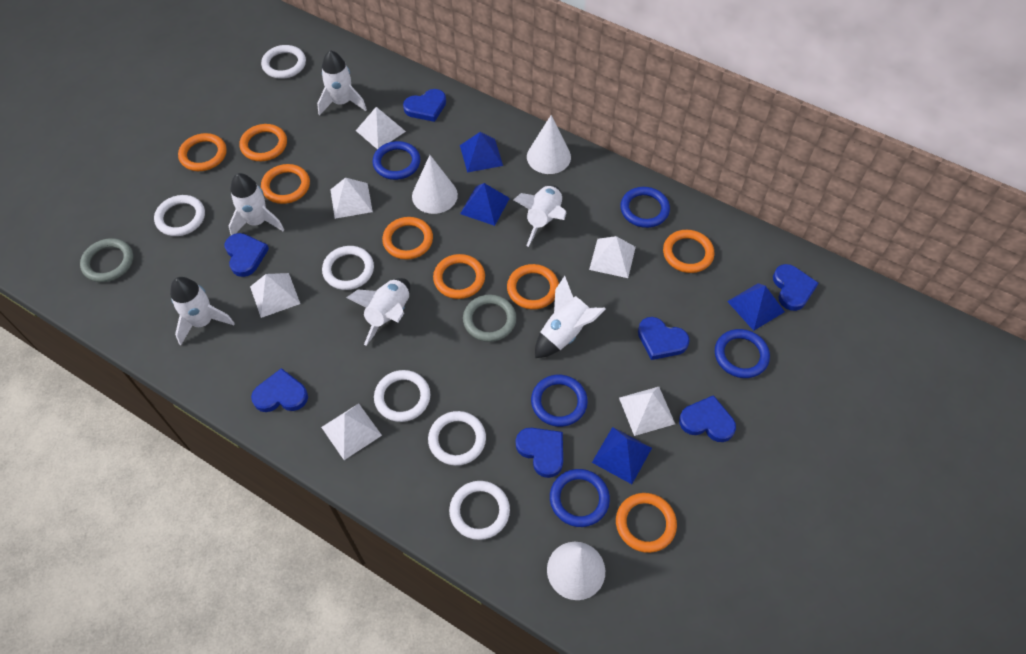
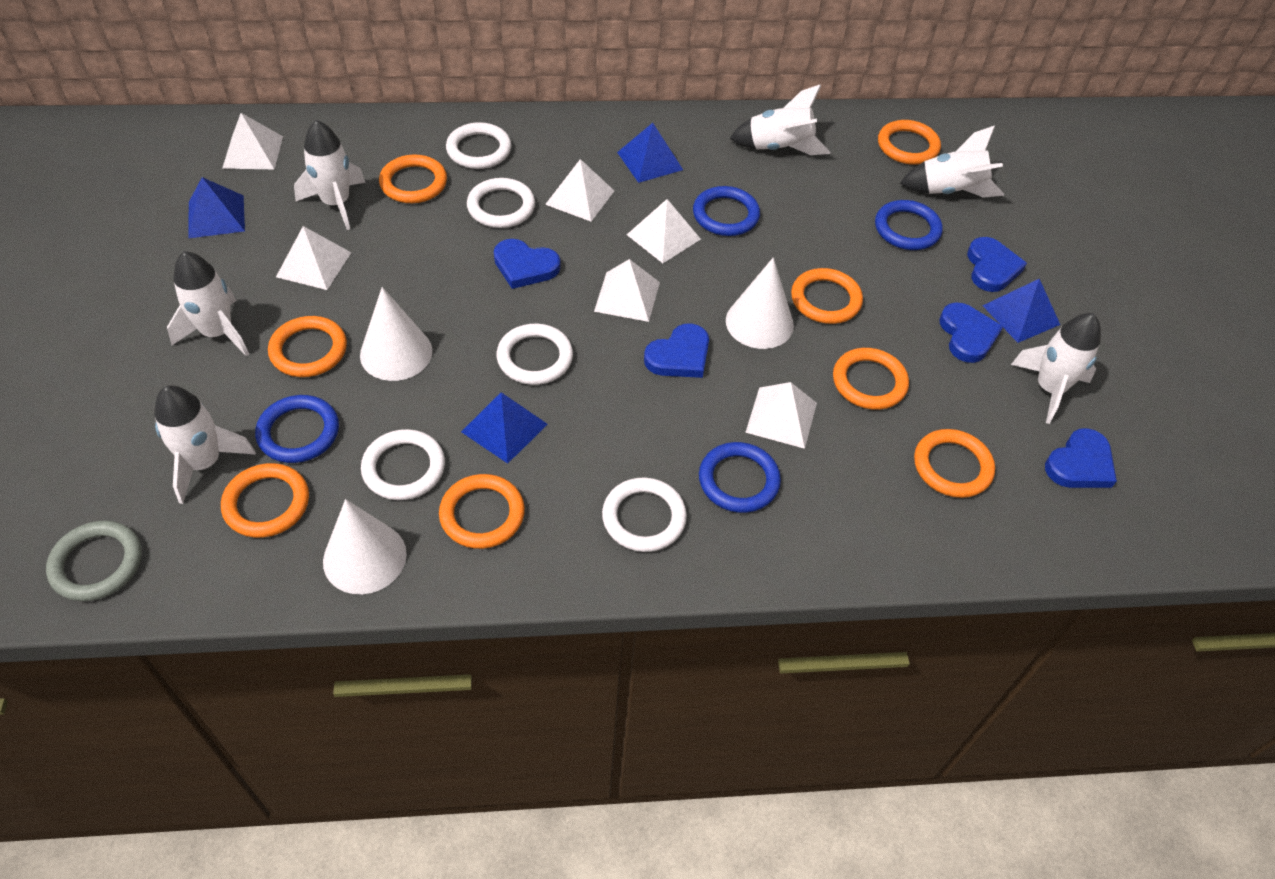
blue heart: 7 -> 5
blue ring: 5 -> 4
grey ring: 2 -> 1
white ring: 6 -> 5

